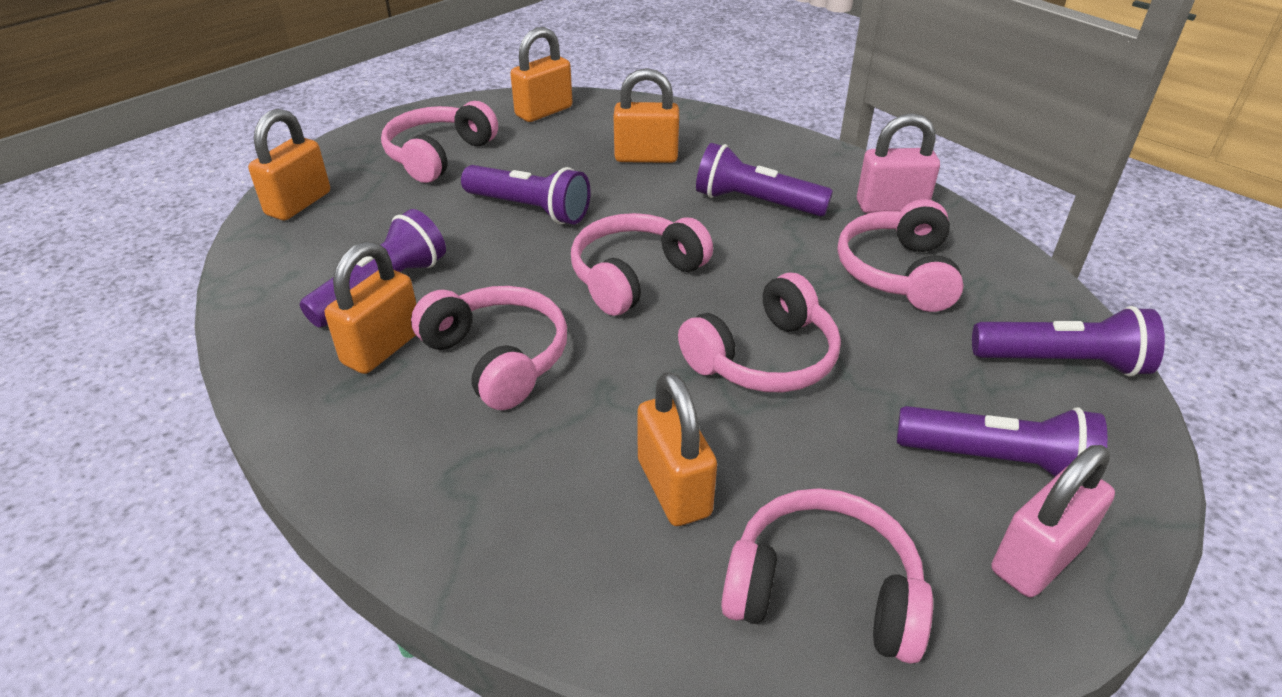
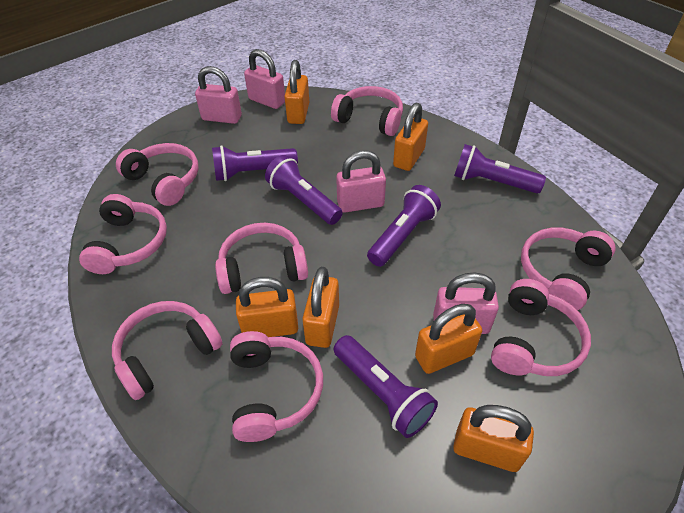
orange padlock: 5 -> 6
pink headphones: 6 -> 8
pink padlock: 2 -> 4

